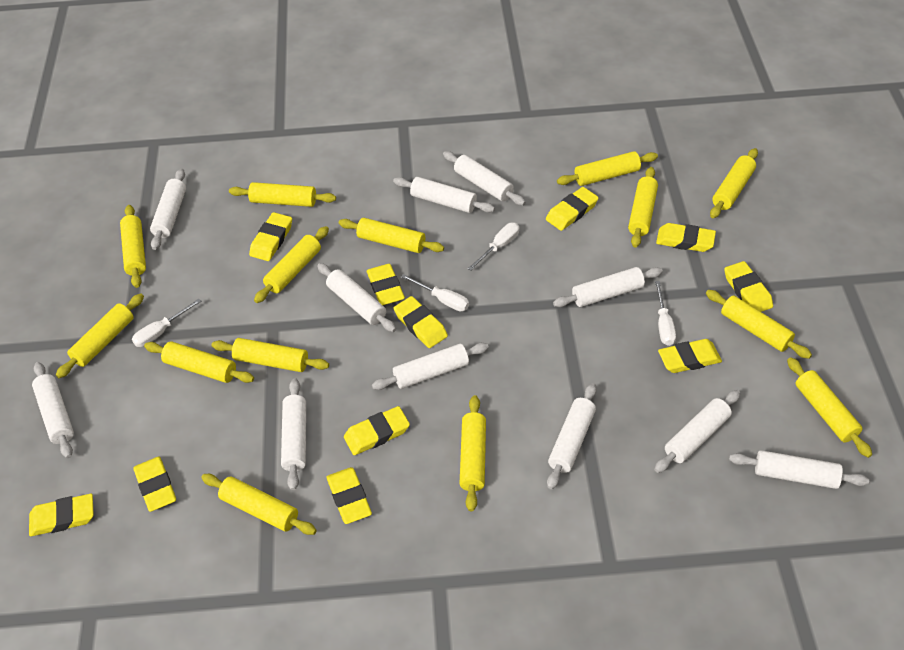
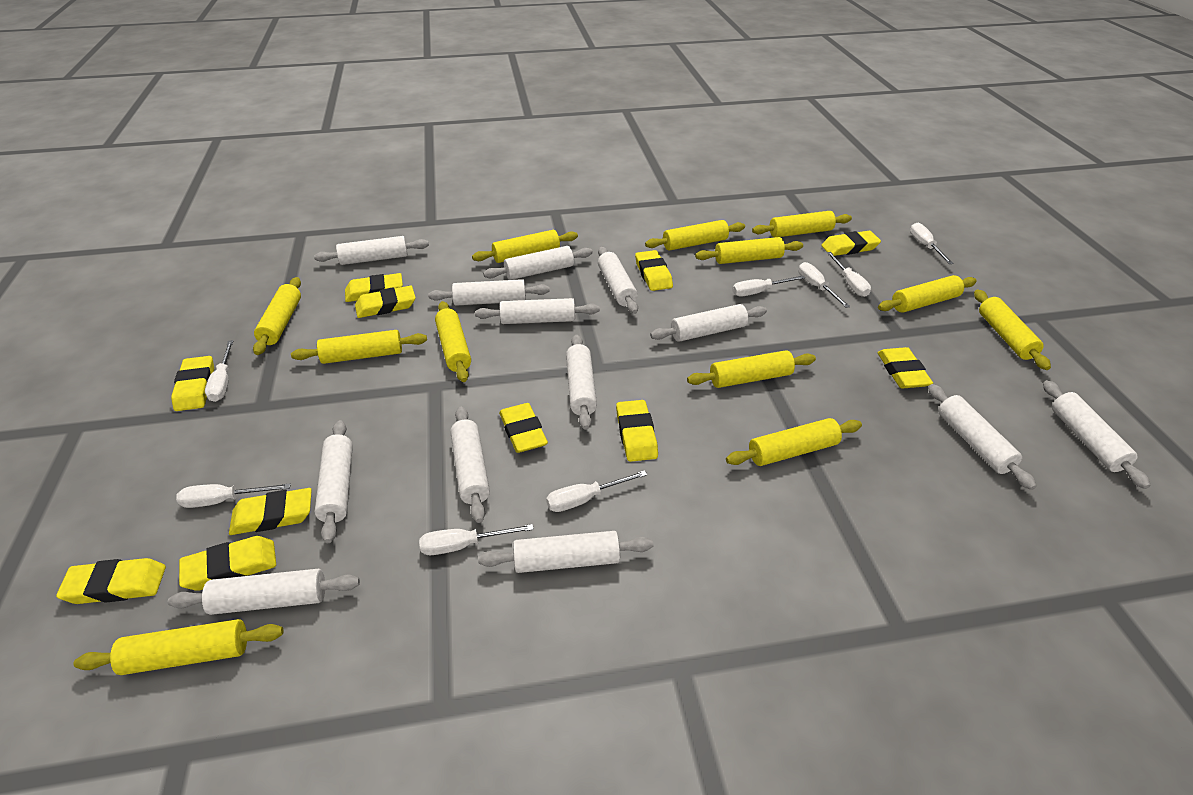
white rolling pin: 11 -> 13
white screwdriver: 4 -> 8
yellow rolling pin: 14 -> 12

